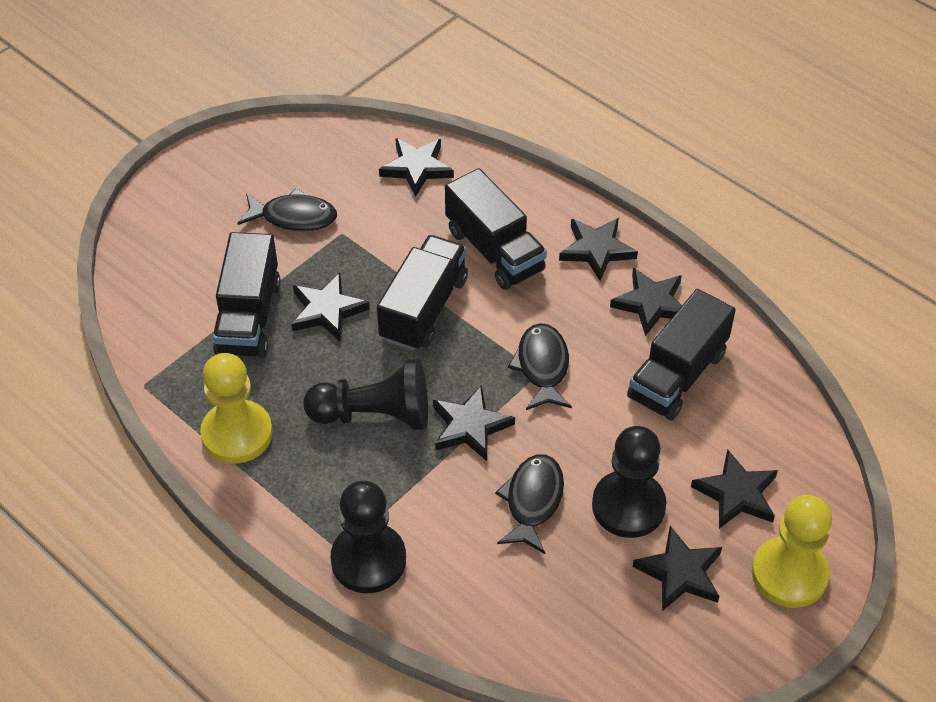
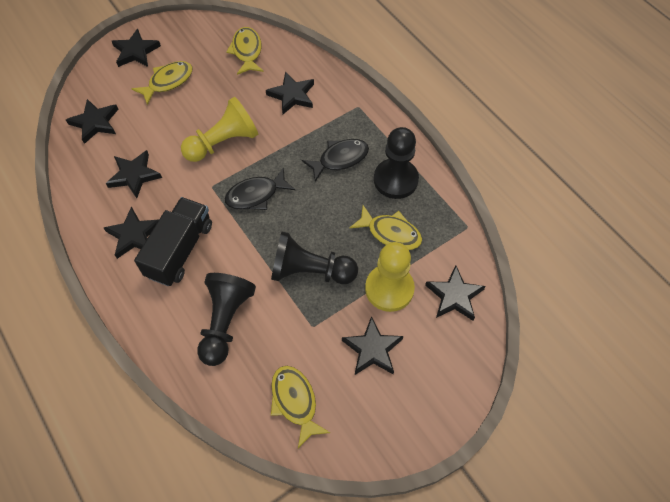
black fish: 3 -> 2
black truck: 4 -> 1
yellow fish: 0 -> 4

